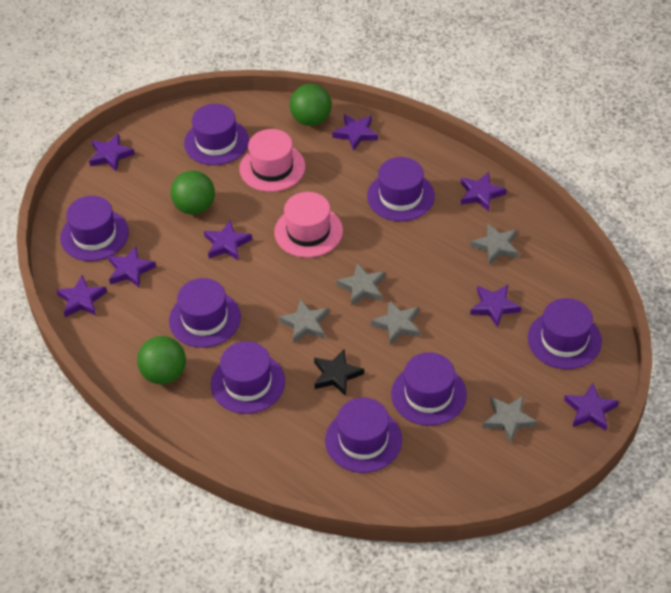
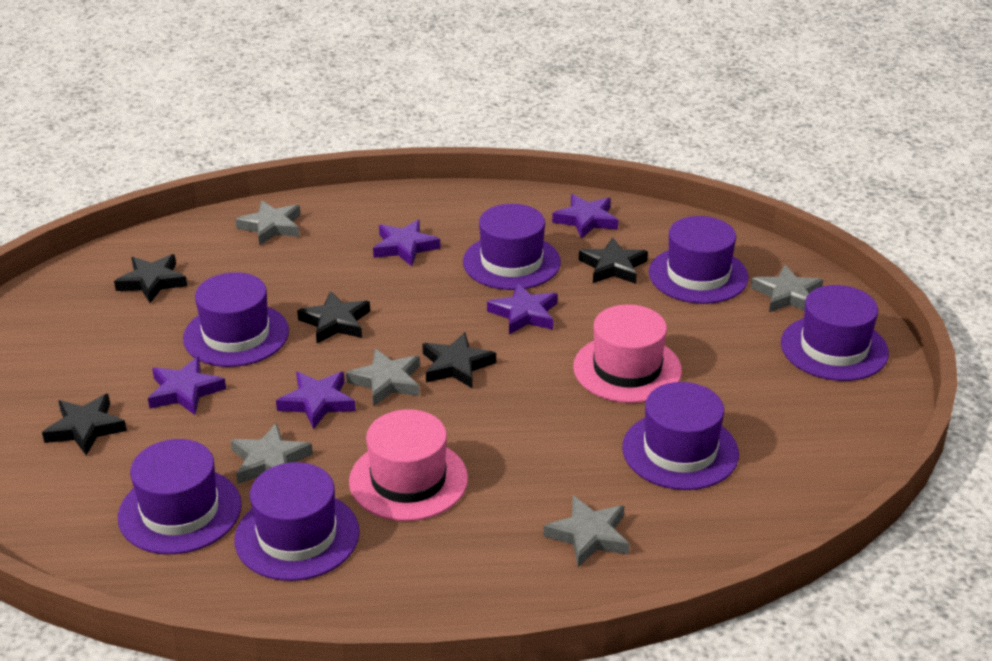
black star: 1 -> 5
green ball: 3 -> 0
purple hat: 8 -> 7
purple star: 8 -> 5

